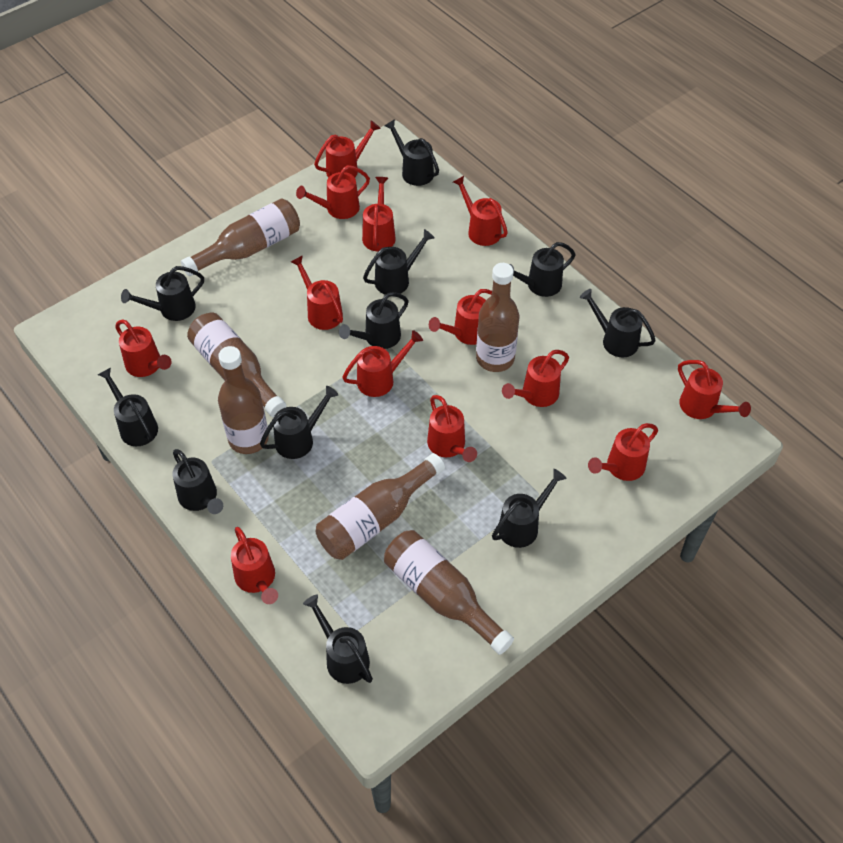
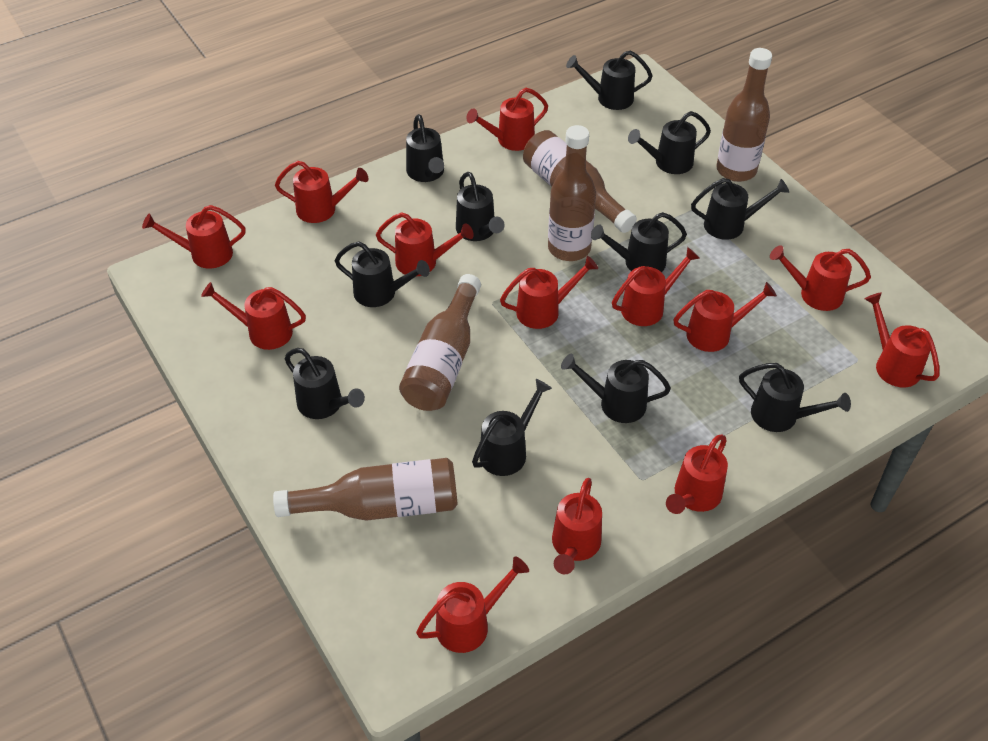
brown bottle: 6 -> 5

